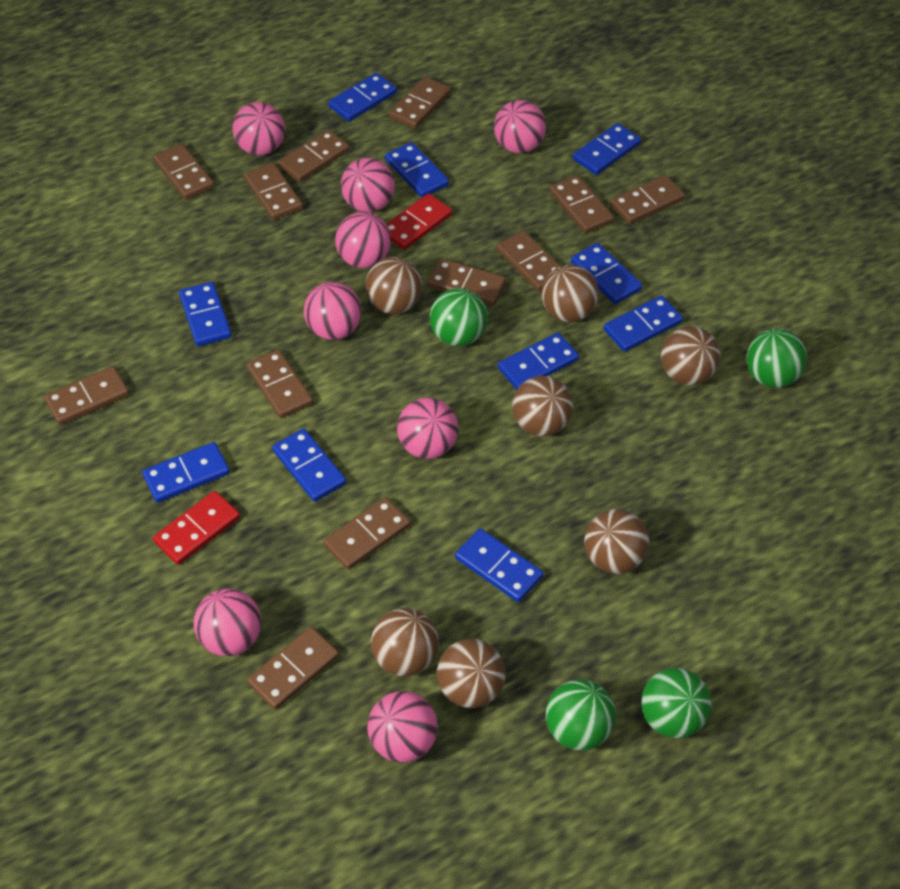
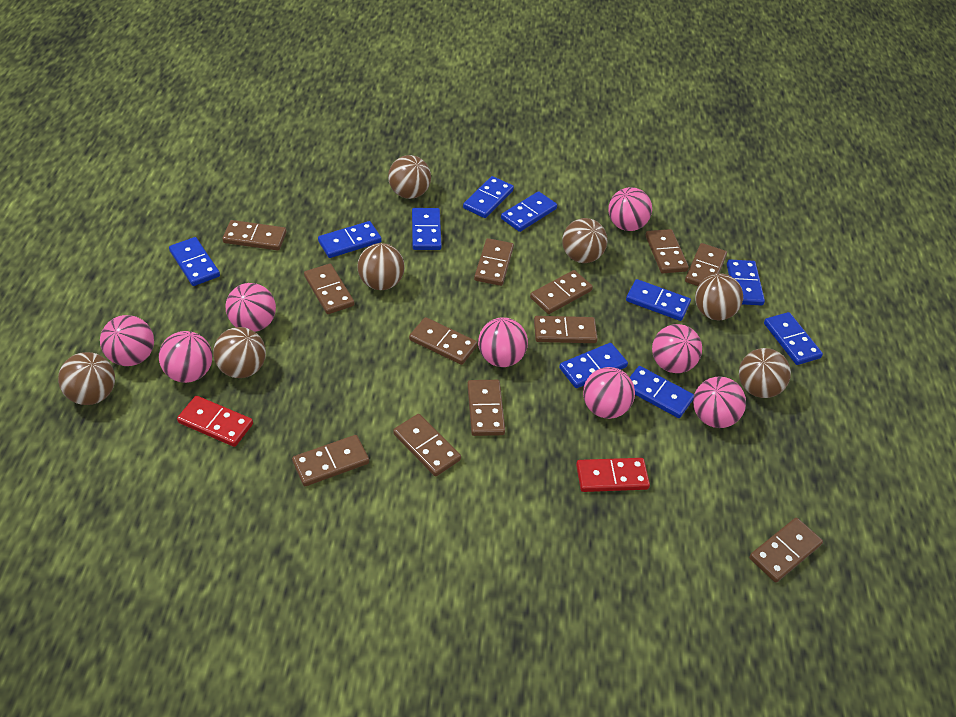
green ball: 4 -> 0

